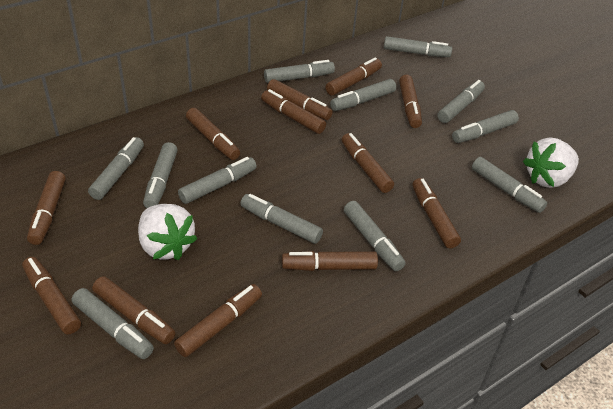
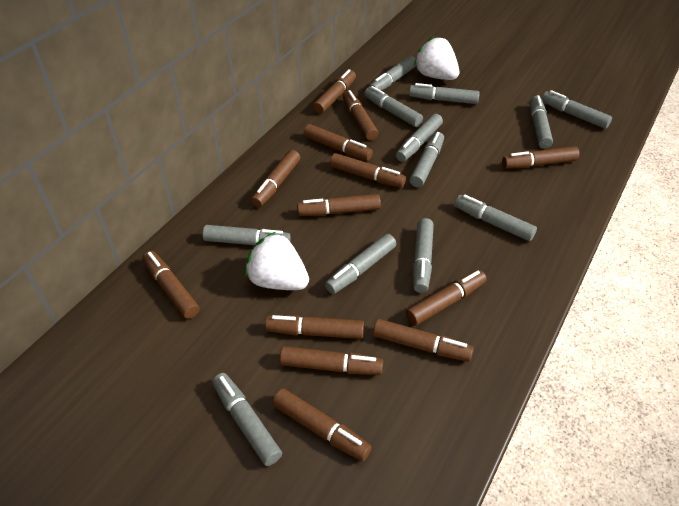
brown marker: 12 -> 13

